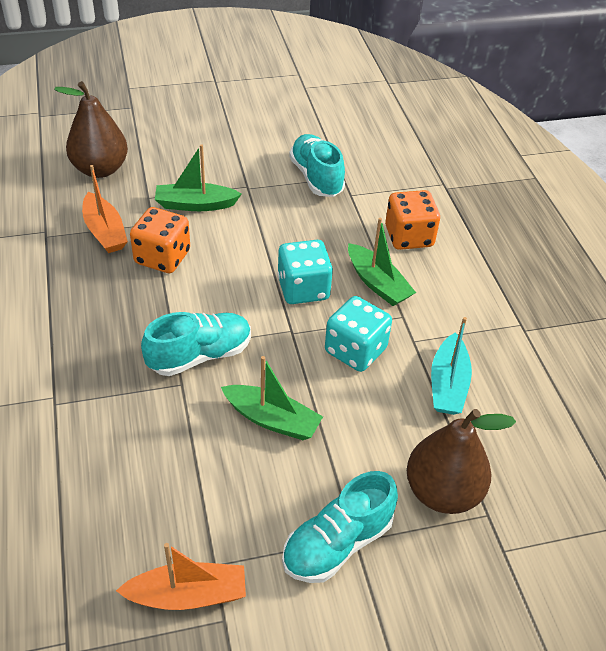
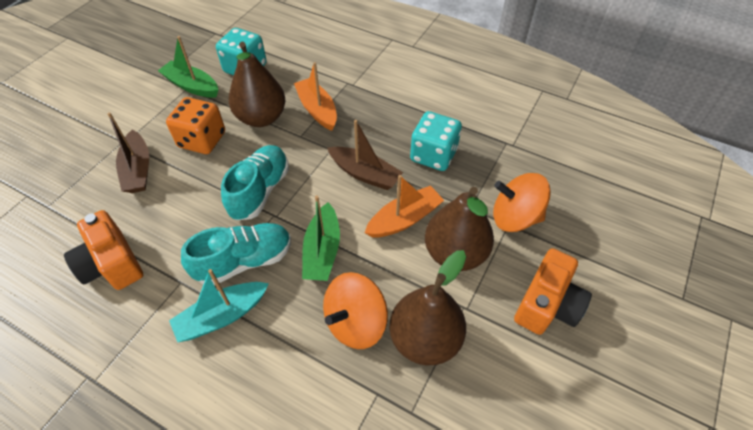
brown boat: 0 -> 2
brown pear: 2 -> 3
green boat: 3 -> 2
orange camera: 0 -> 2
orange dice: 2 -> 1
orange spinning top: 0 -> 2
turquoise shoe: 3 -> 2

